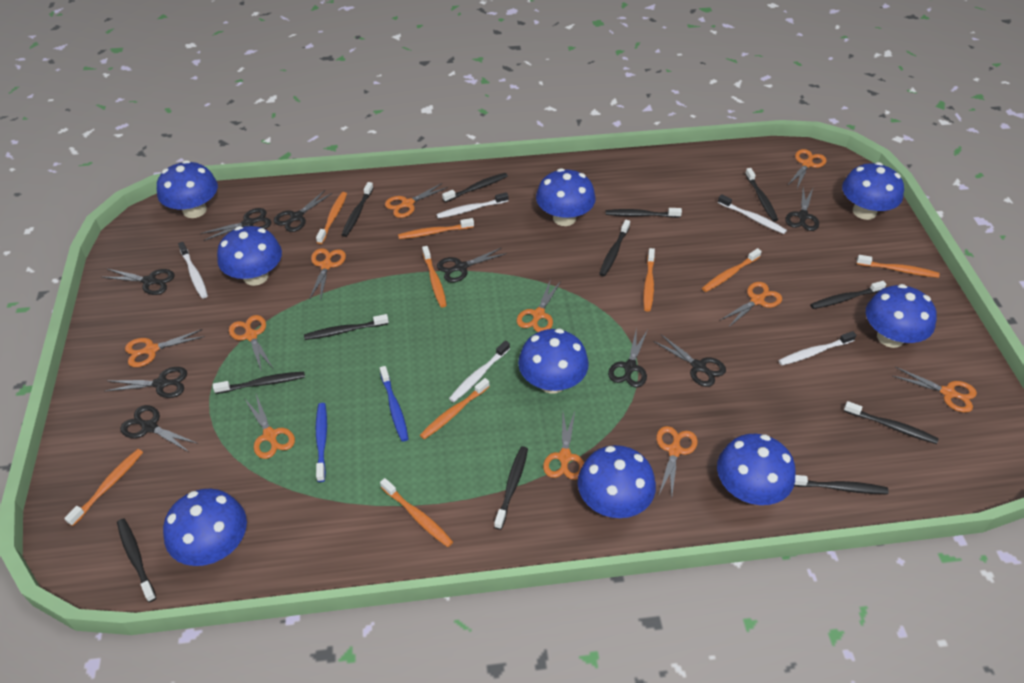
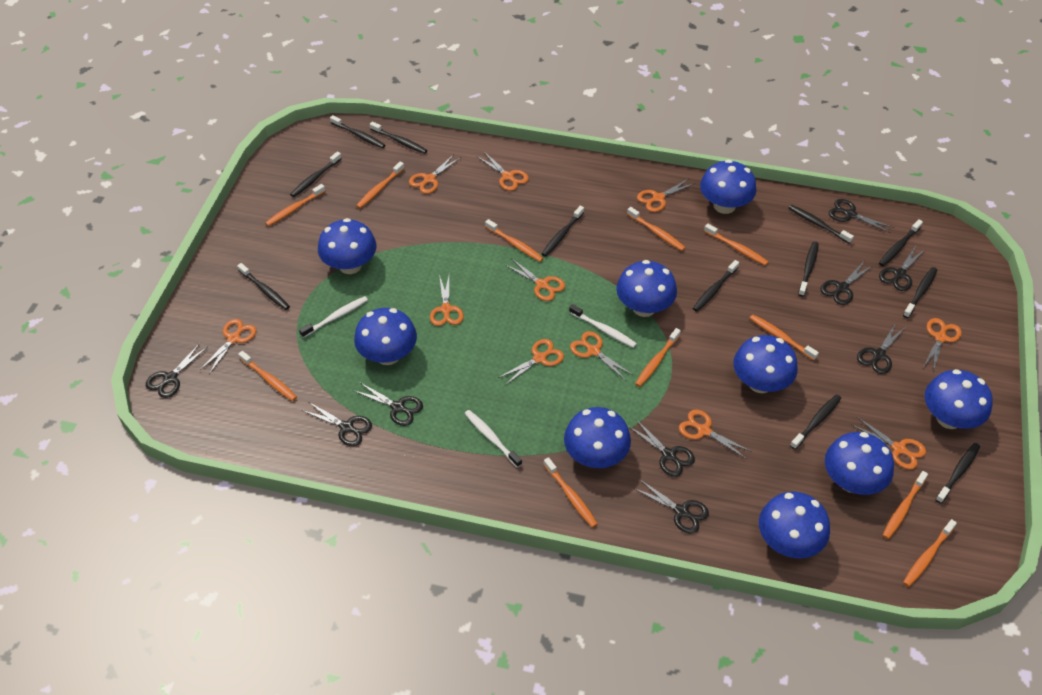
blue toothbrush: 2 -> 0
orange toothbrush: 9 -> 11
white toothbrush: 5 -> 3

